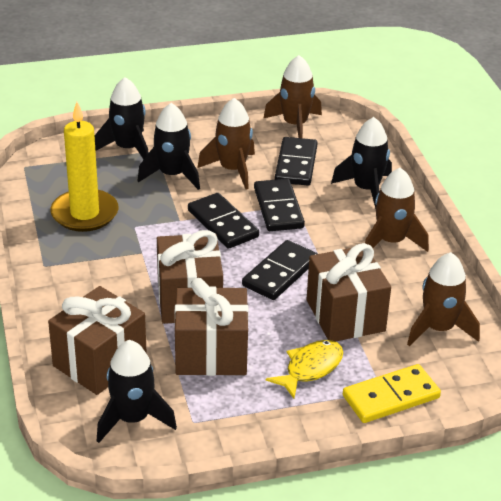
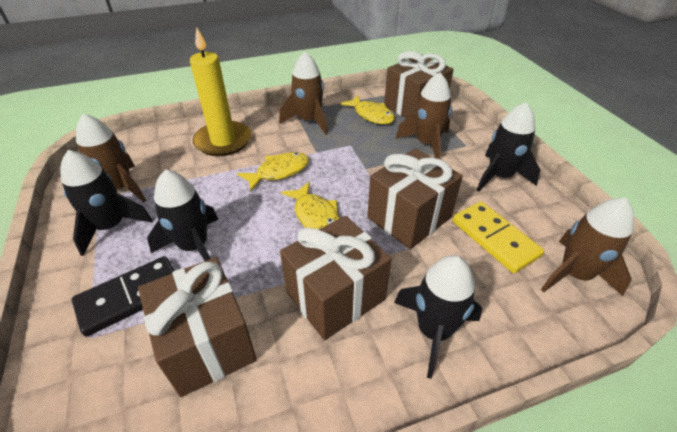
black domino: 4 -> 1
yellow fish: 1 -> 3

